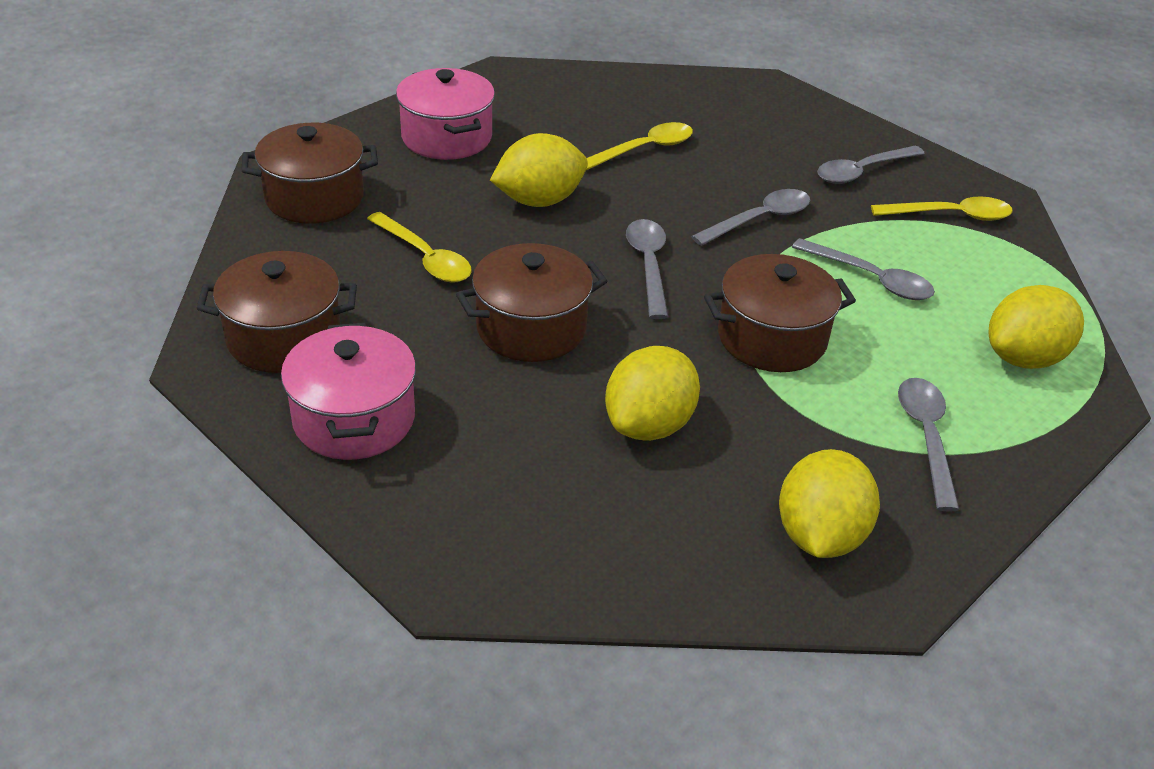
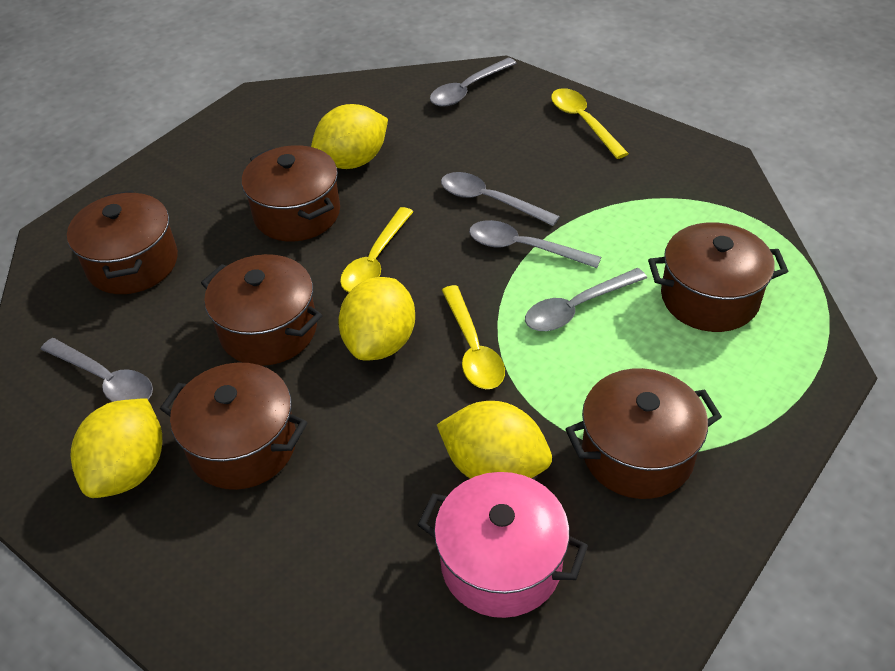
brown pot: 4 -> 6
pink pot: 2 -> 1

